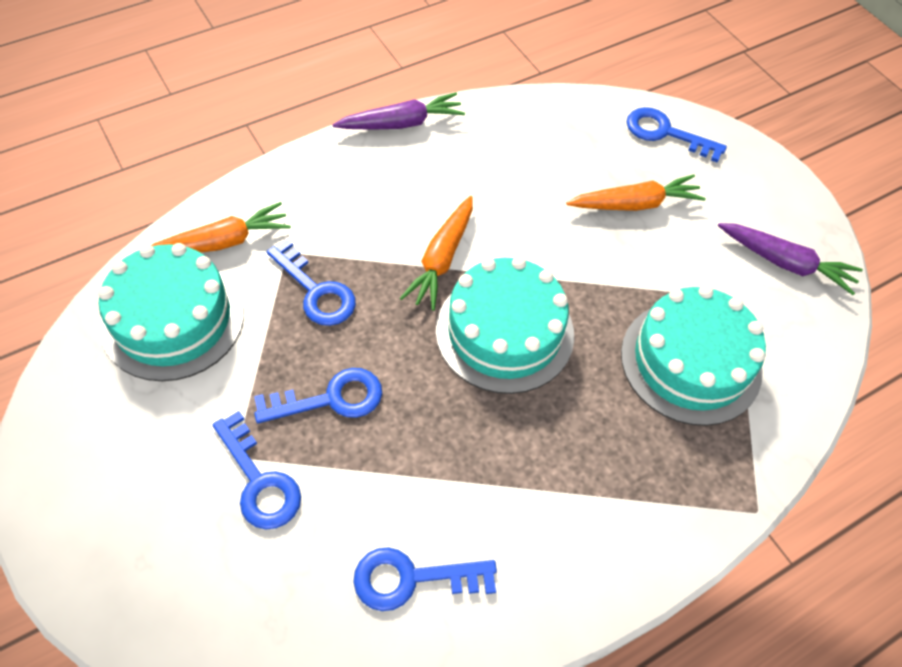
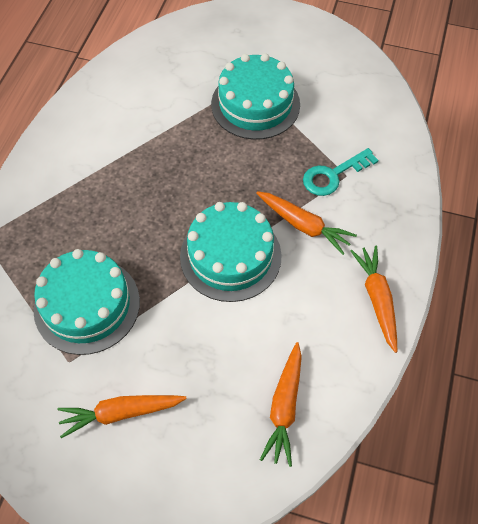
blue key: 5 -> 0
orange carrot: 3 -> 4
purple carrot: 2 -> 0
turquoise key: 0 -> 1

